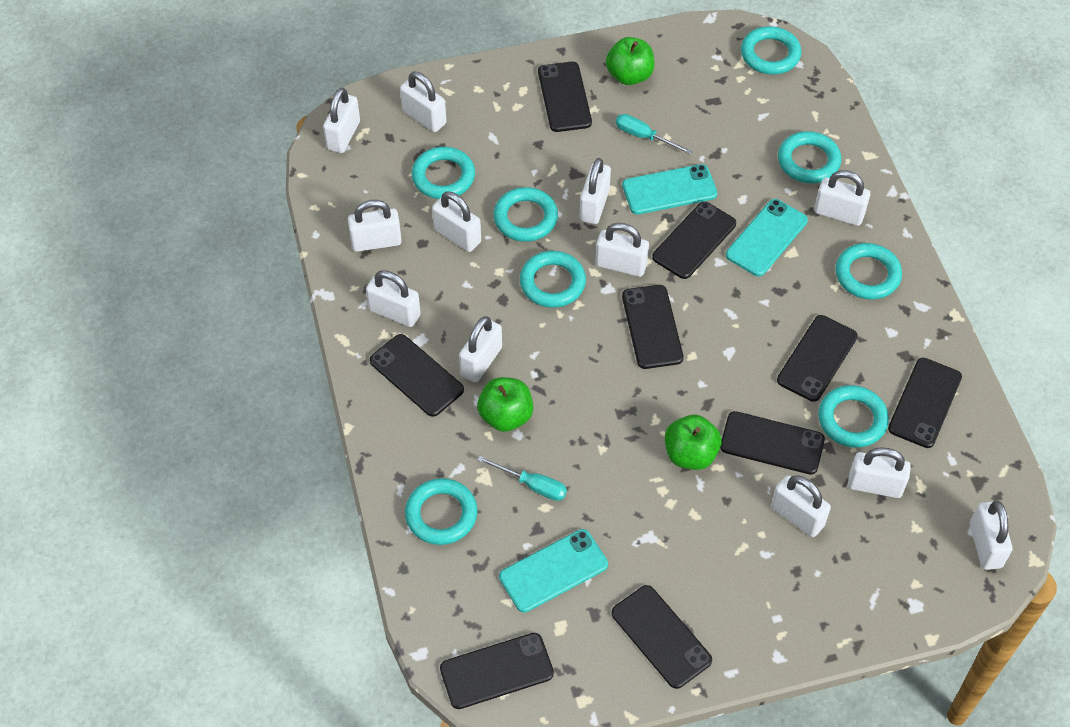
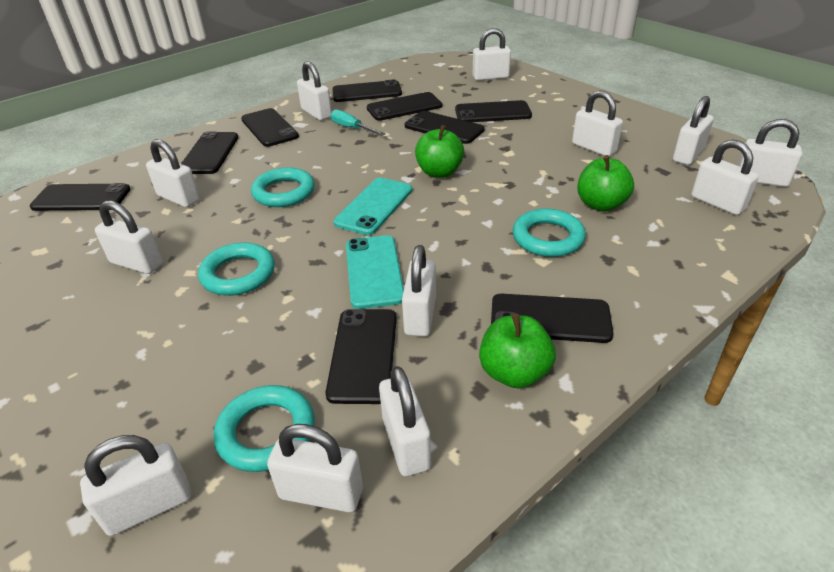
turquoise phone: 3 -> 2
turquoise ring: 8 -> 4
turquoise screwdriver: 2 -> 1

